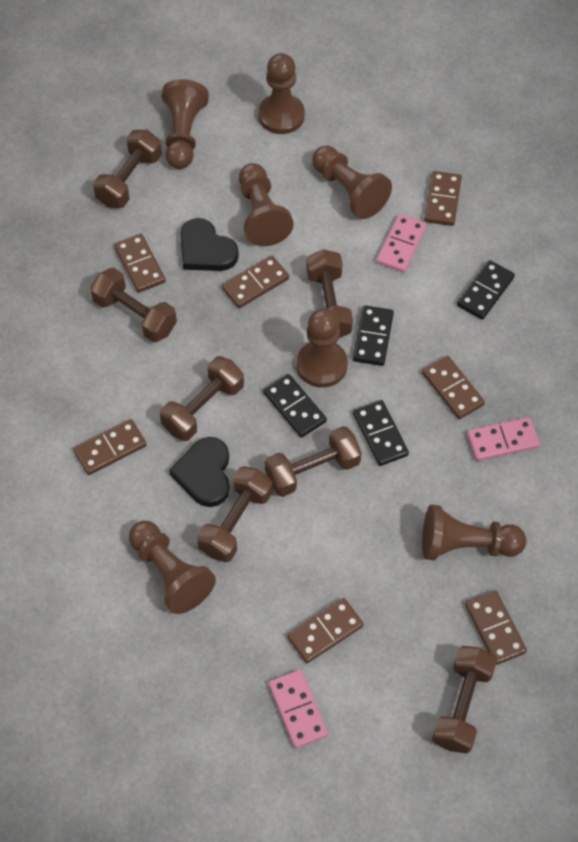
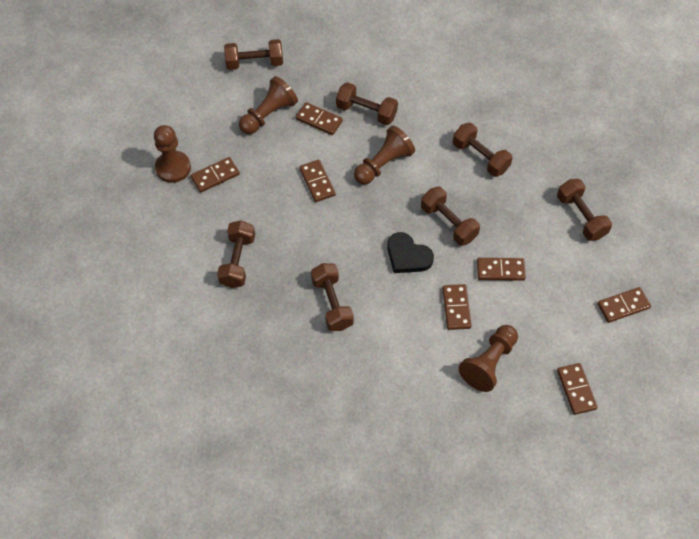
black domino: 4 -> 0
black heart: 2 -> 1
brown pawn: 7 -> 4
pink domino: 3 -> 0

